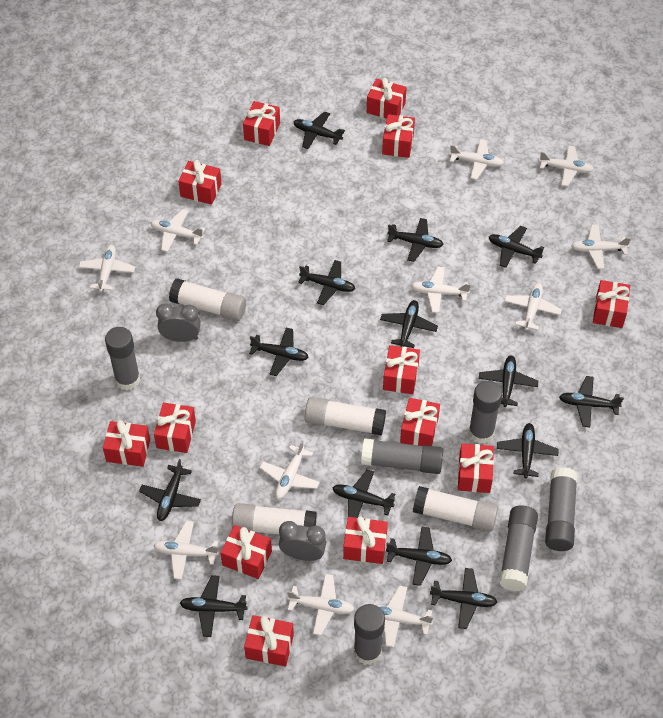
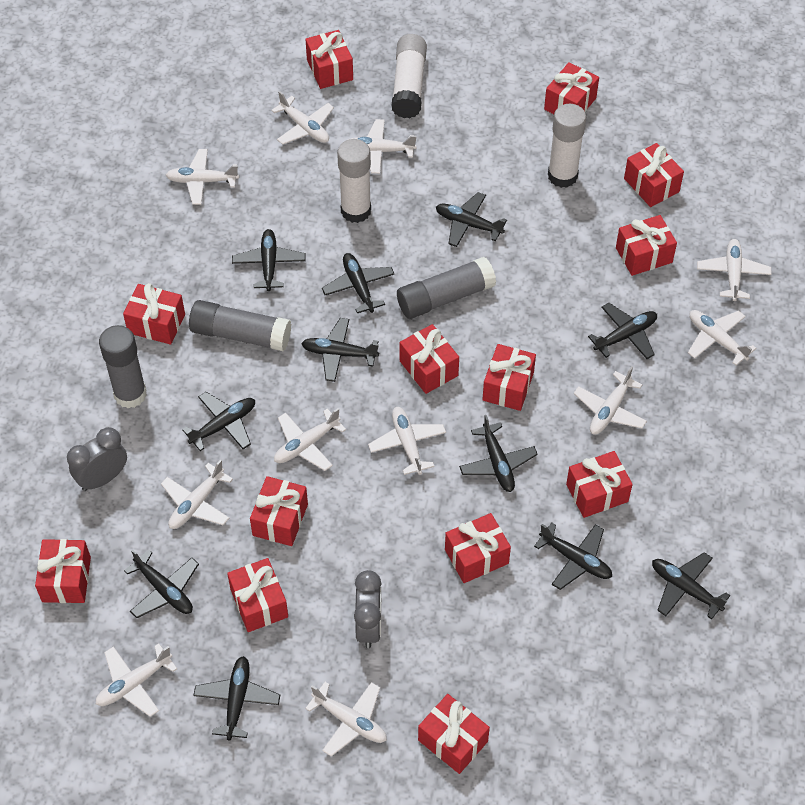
black plane: 14 -> 11
grey glue stick: 6 -> 3
white glue stick: 4 -> 3

